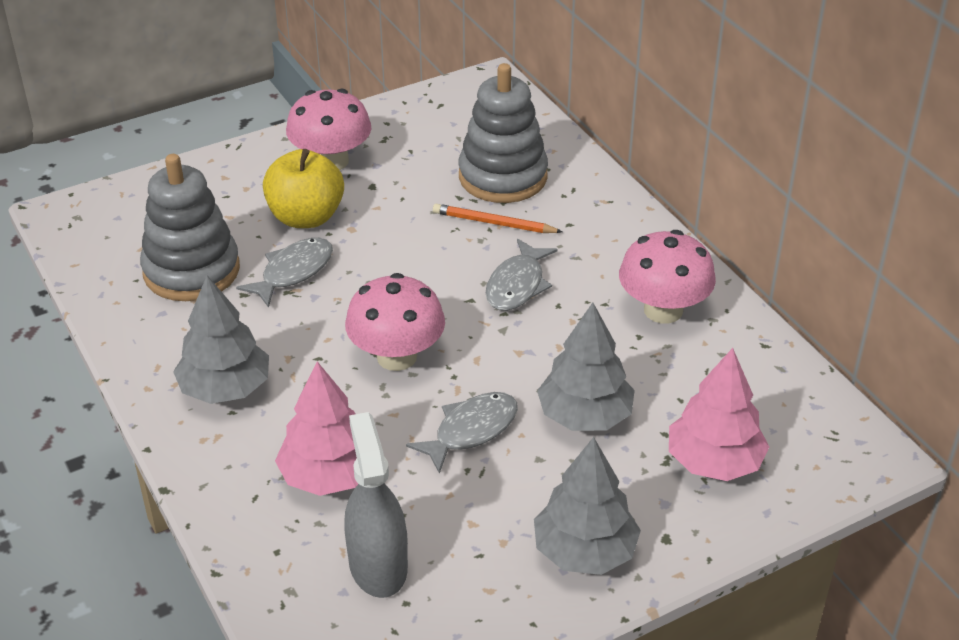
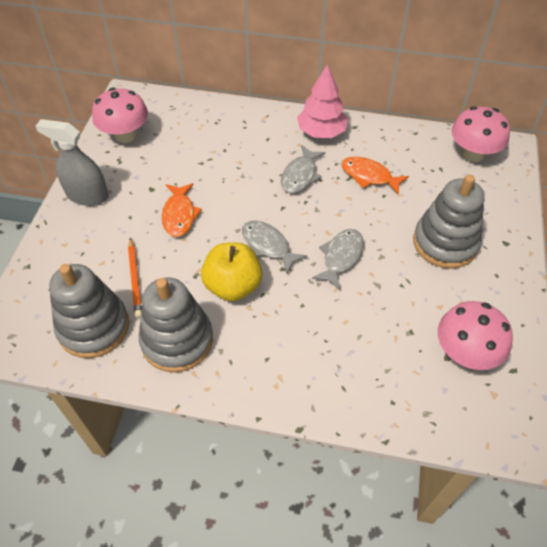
grey stacking toy: 2 -> 3
grey tree: 3 -> 0
orange fish: 0 -> 2
pink tree: 2 -> 1

